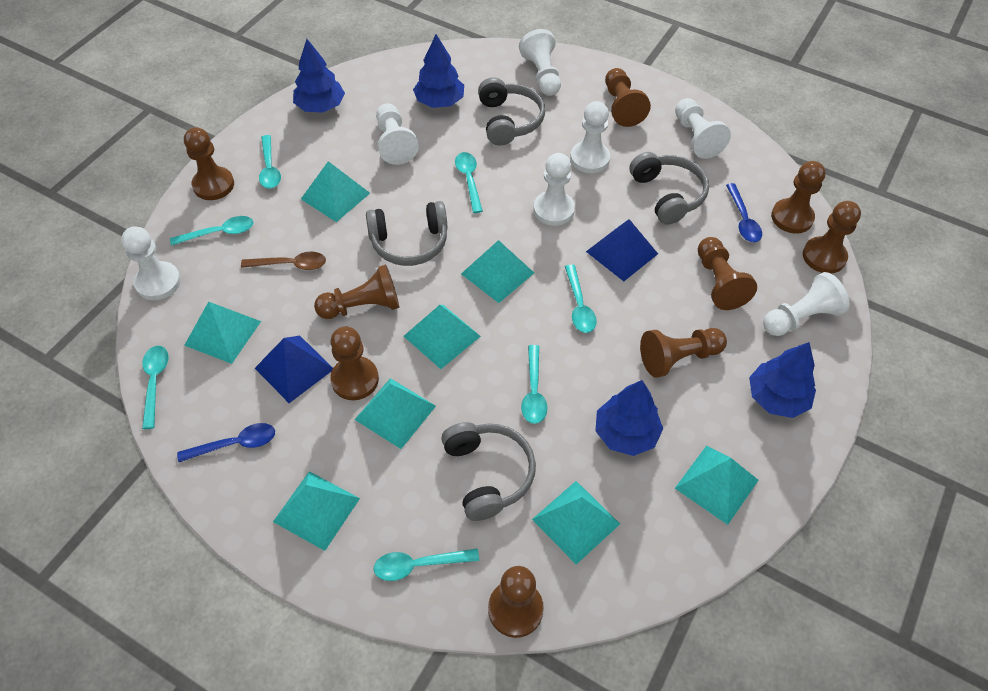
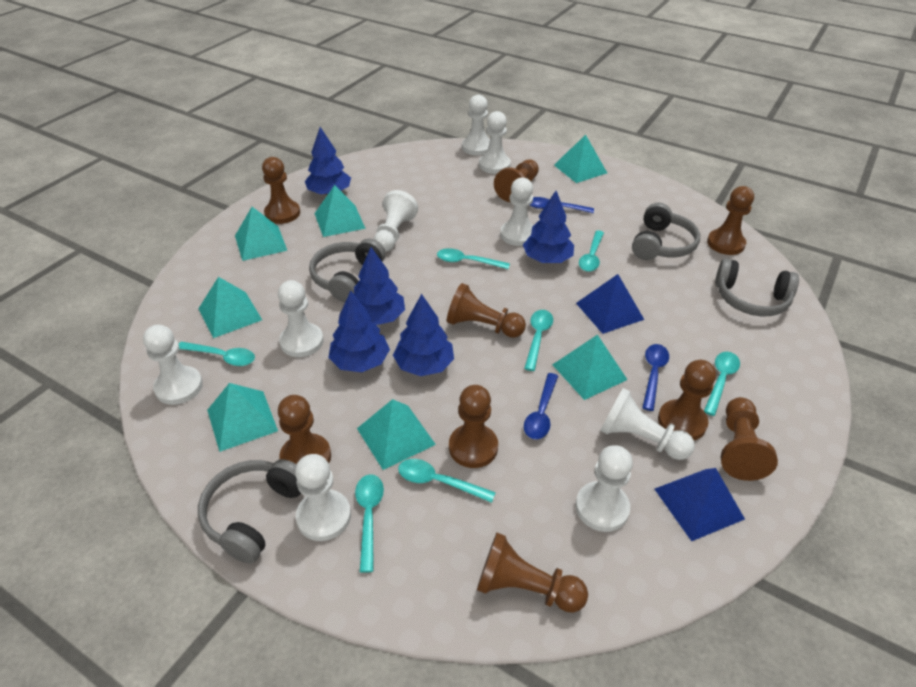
blue spoon: 2 -> 3
blue tree: 4 -> 5
brown spoon: 1 -> 0
turquoise pyramid: 8 -> 7
white pawn: 7 -> 9

